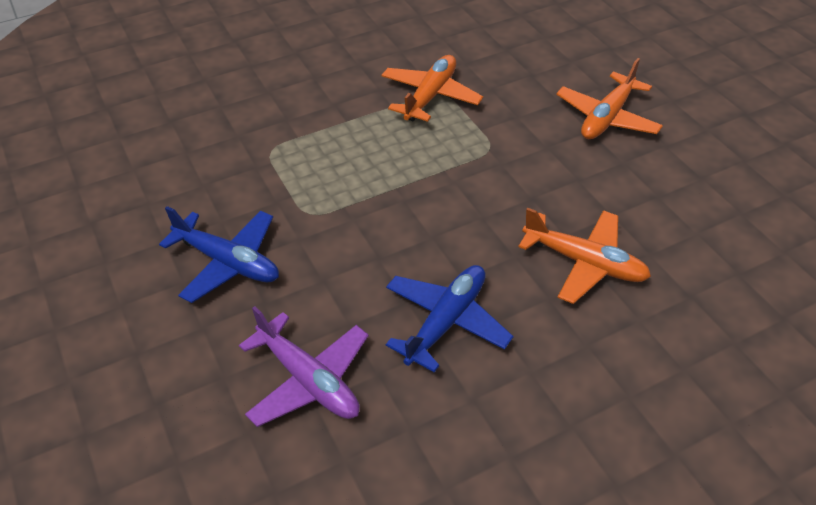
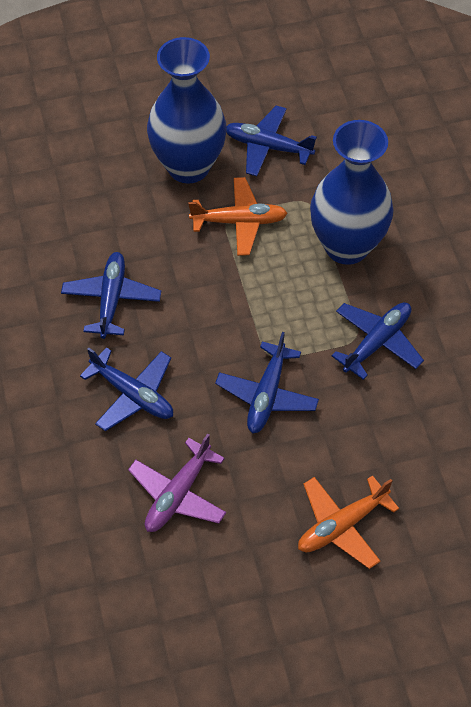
blue plane: 2 -> 5
blue vase: 0 -> 2
orange plane: 3 -> 2

